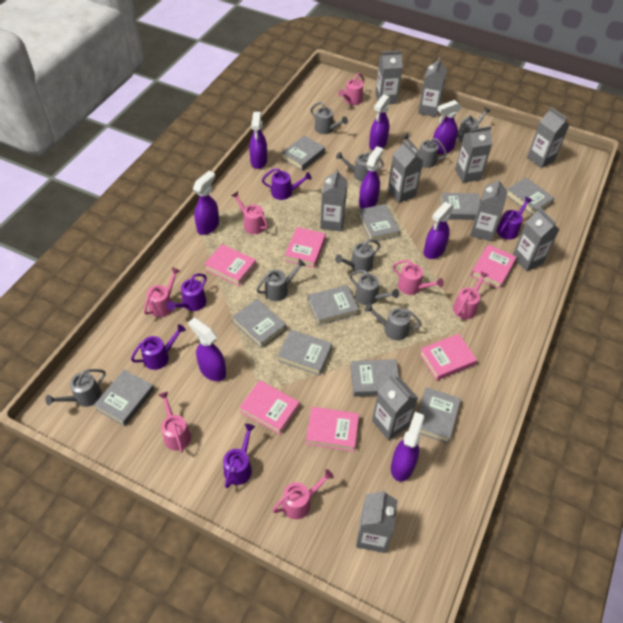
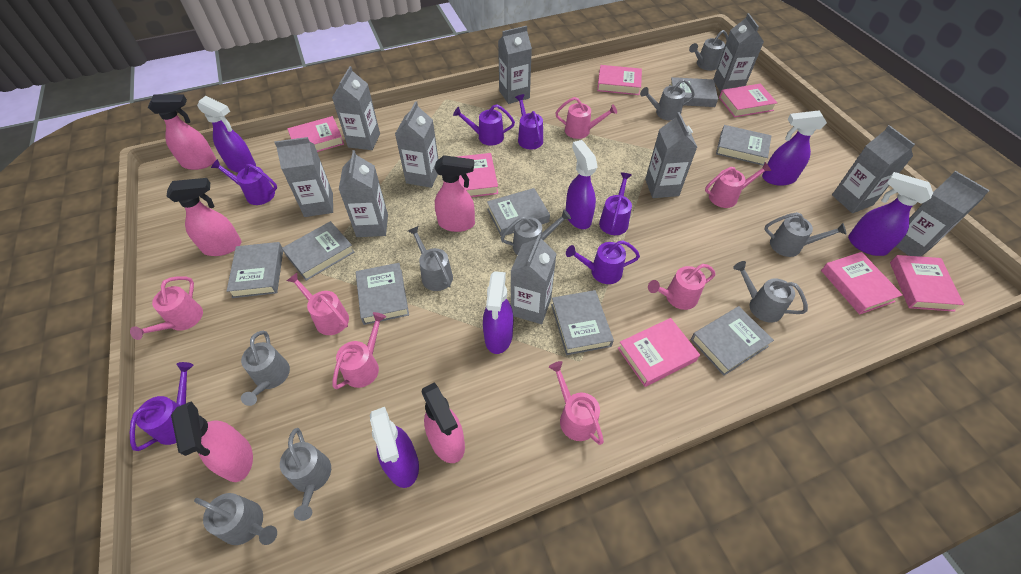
grey book: 10 -> 8
pink book: 6 -> 7
pink spray bottle: 0 -> 5
purple spray bottle: 8 -> 6
purple watering can: 5 -> 6

